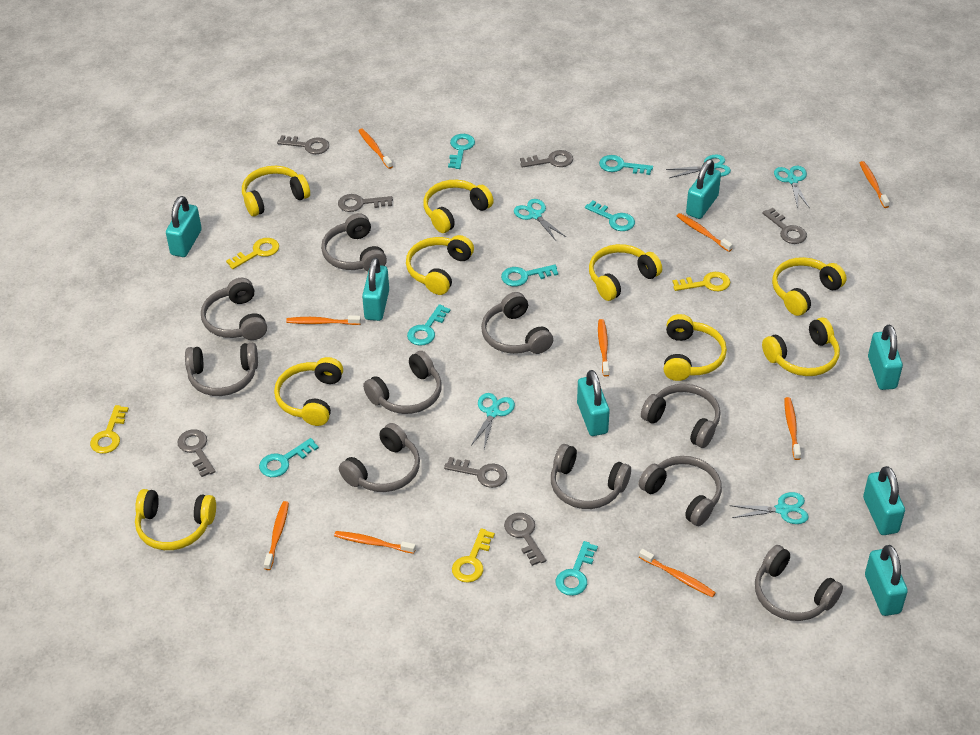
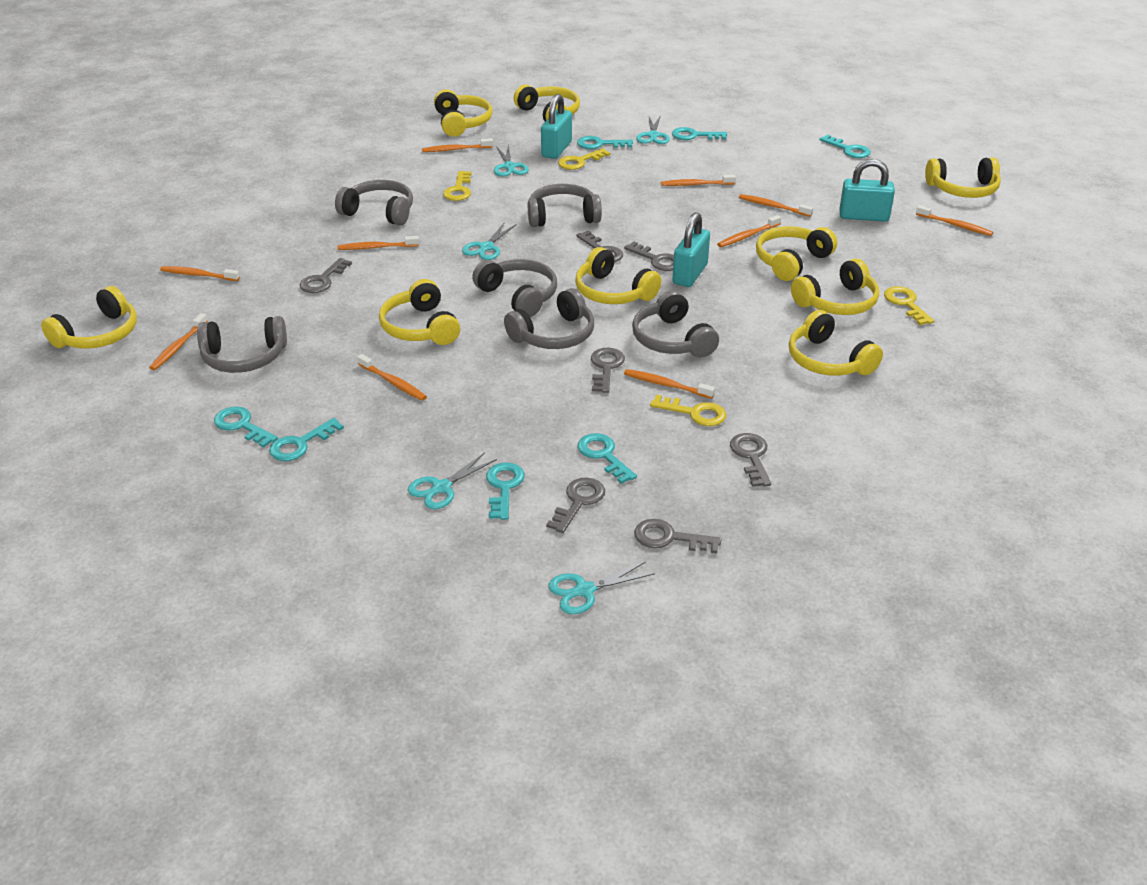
grey headphones: 10 -> 6
orange toothbrush: 9 -> 10
turquoise padlock: 7 -> 3

